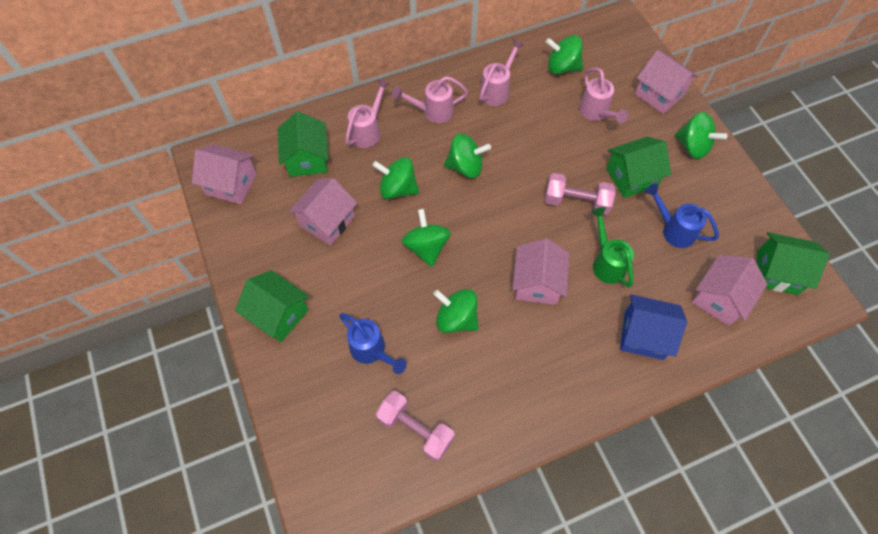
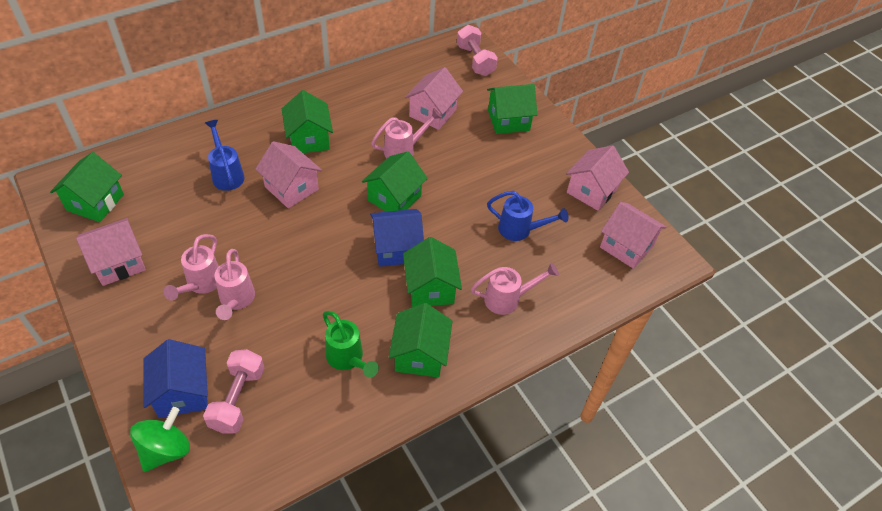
blue house: 1 -> 2
green house: 4 -> 6
green spinning top: 6 -> 1

